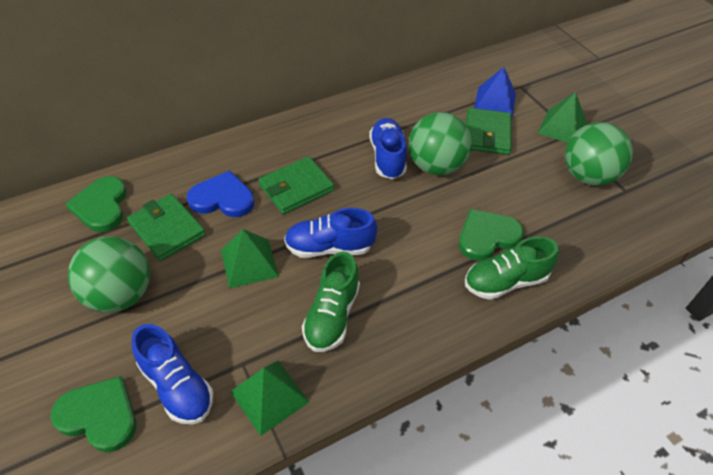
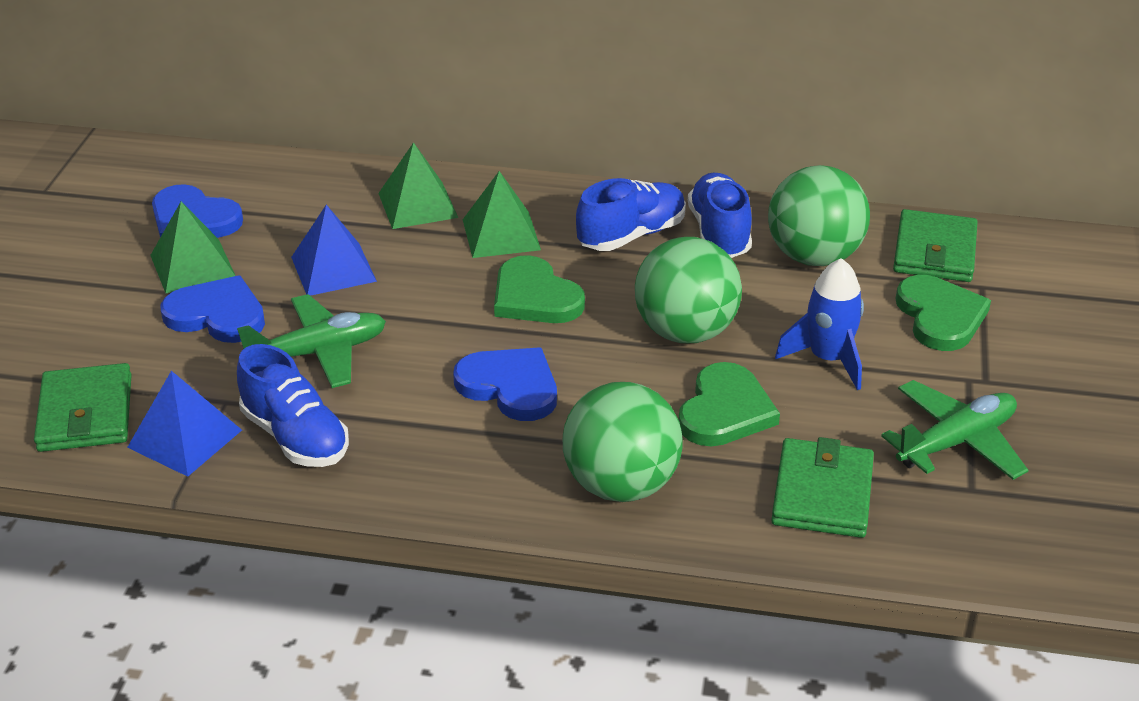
blue heart: 1 -> 3
blue pyramid: 1 -> 2
blue rocket: 0 -> 1
green plane: 0 -> 2
green shoe: 2 -> 0

